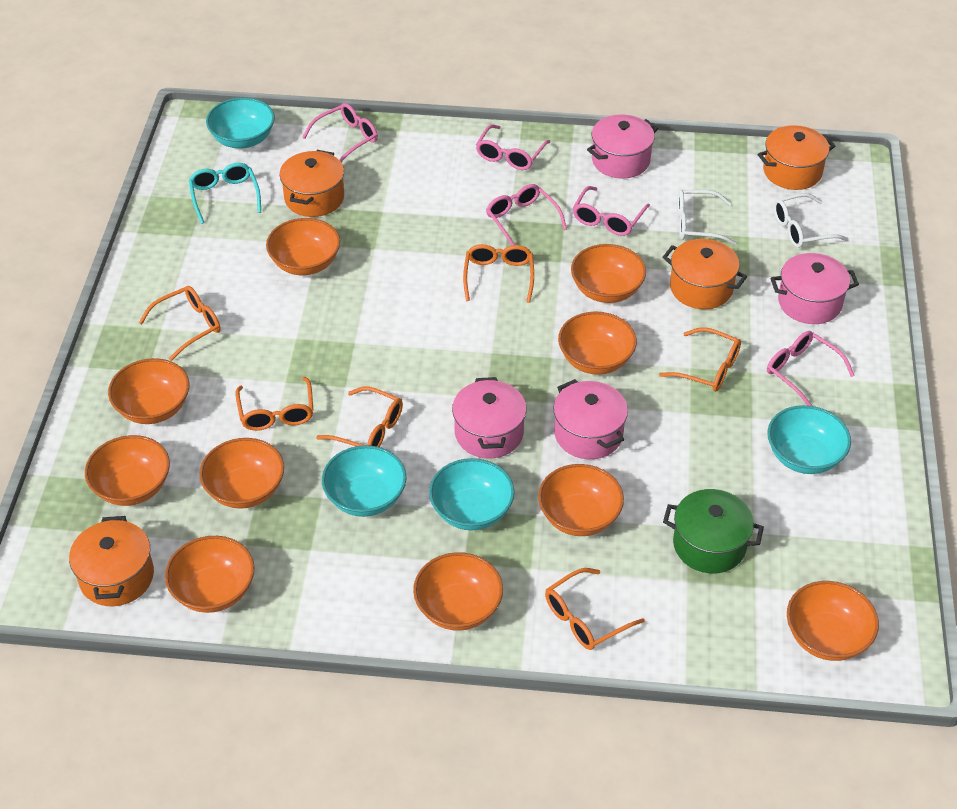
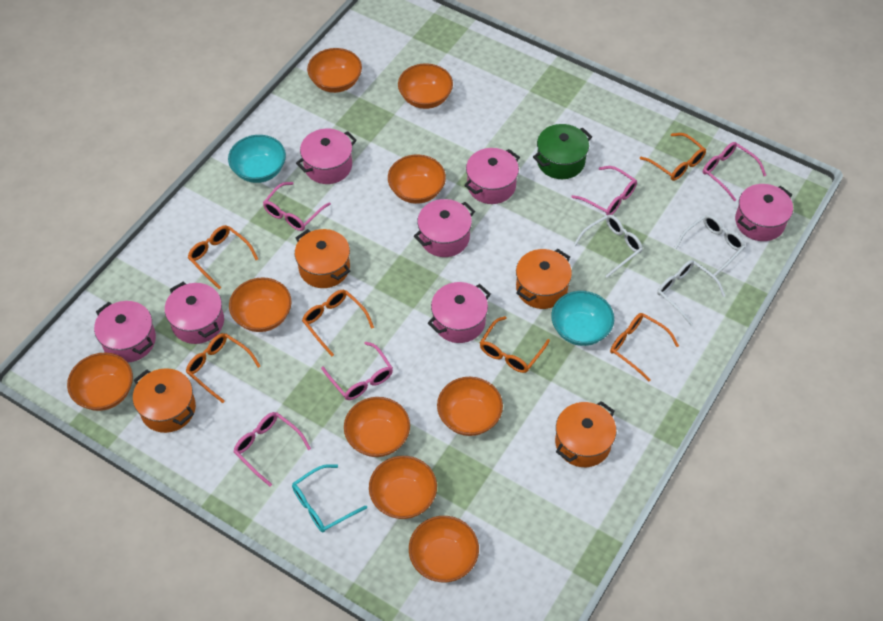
orange bowl: 10 -> 9
pink pot: 4 -> 7
turquoise bowl: 4 -> 2
white glasses: 2 -> 3

